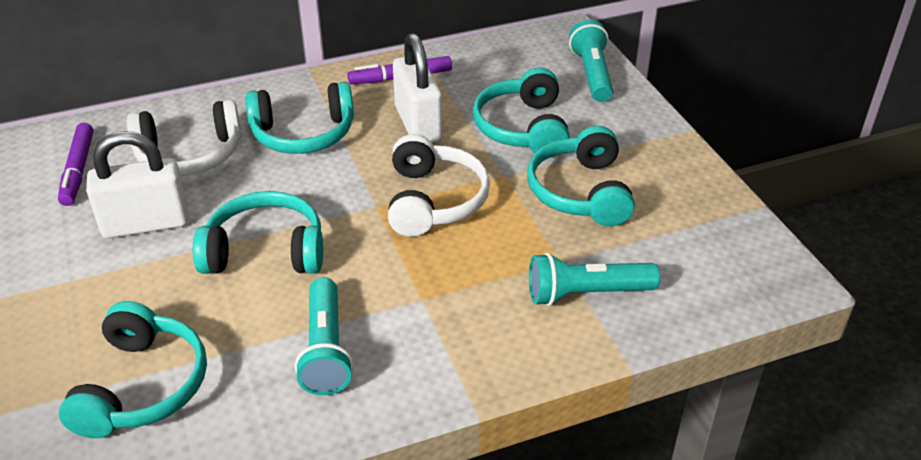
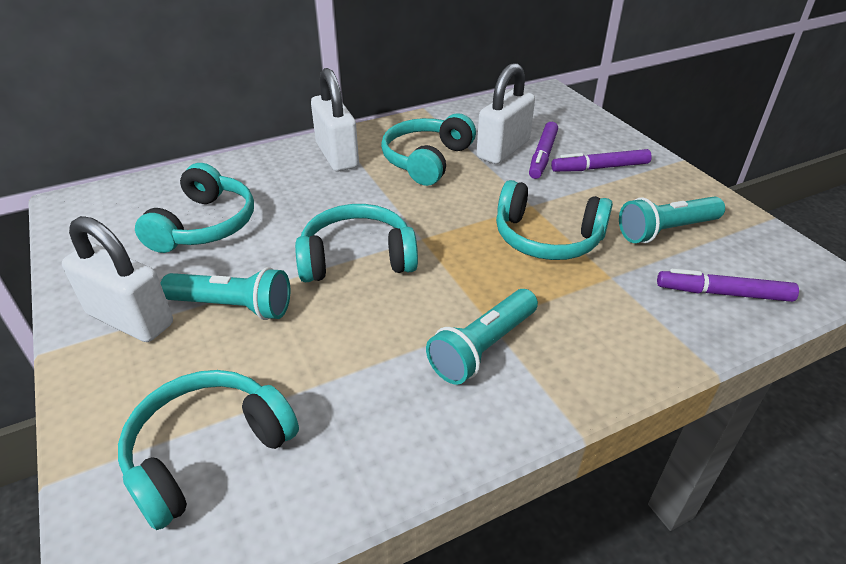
purple marker: 2 -> 3
white headphones: 2 -> 0
white padlock: 2 -> 3

